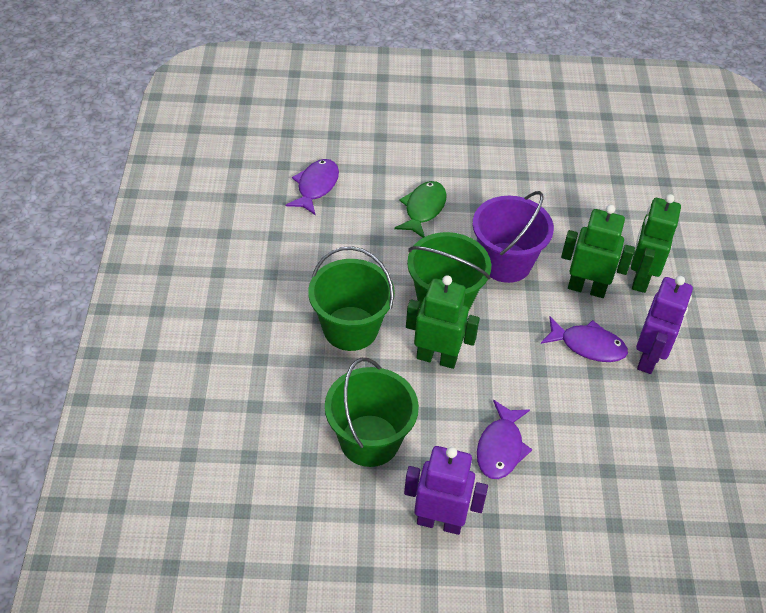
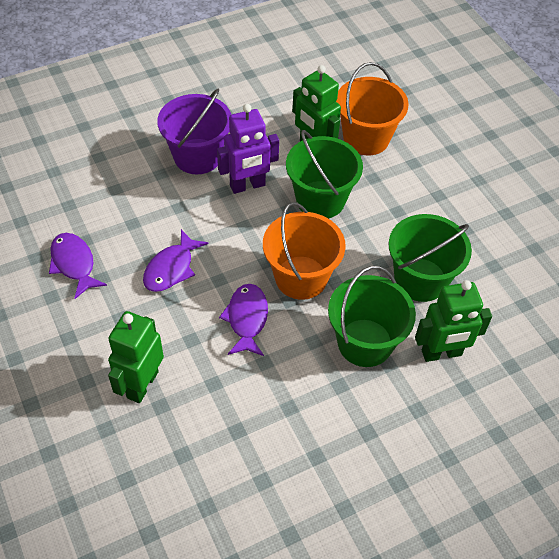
green fish: 1 -> 0
orange bucket: 0 -> 2
purple robot: 2 -> 1

